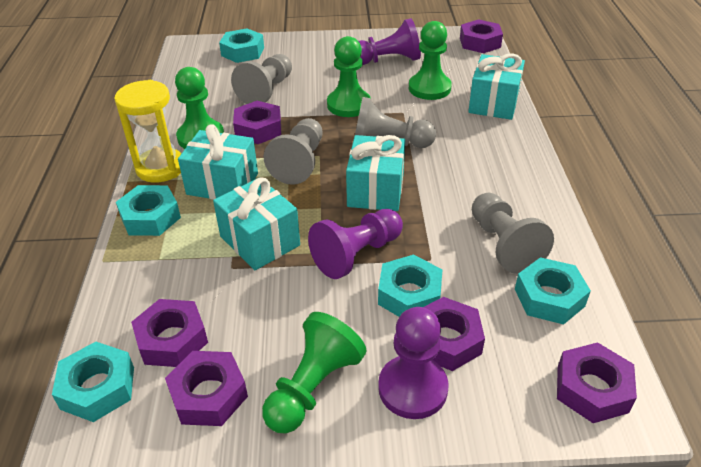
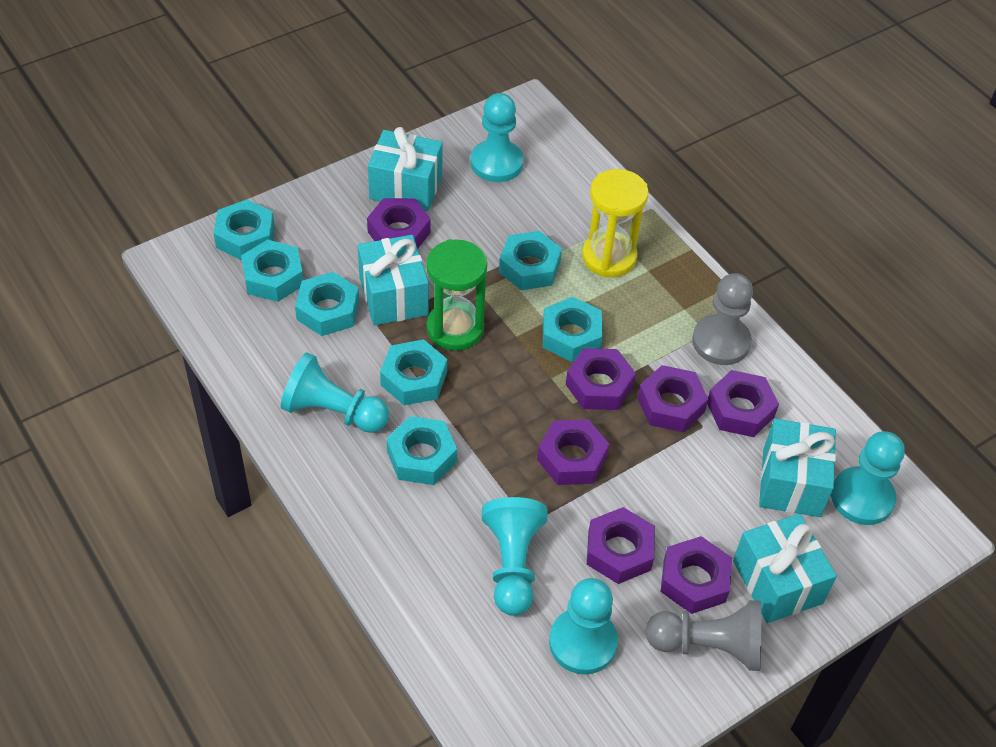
green hourglass: 0 -> 1
green pawn: 4 -> 0
grey pawn: 4 -> 2
purple nut: 6 -> 7
purple pawn: 3 -> 0
turquoise nut: 5 -> 7
turquoise pawn: 0 -> 5

